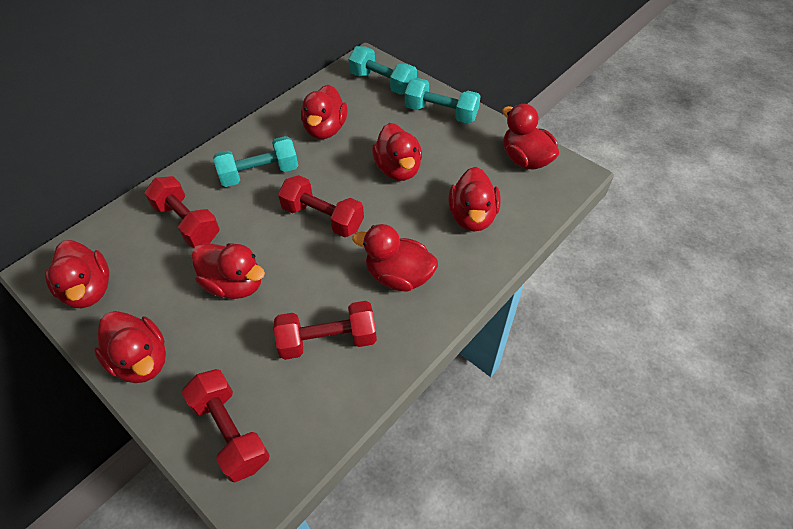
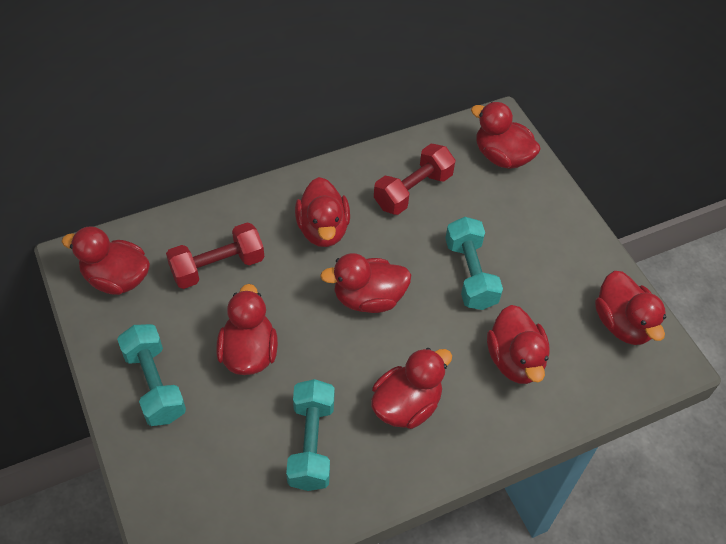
red dumbbell: 4 -> 2

